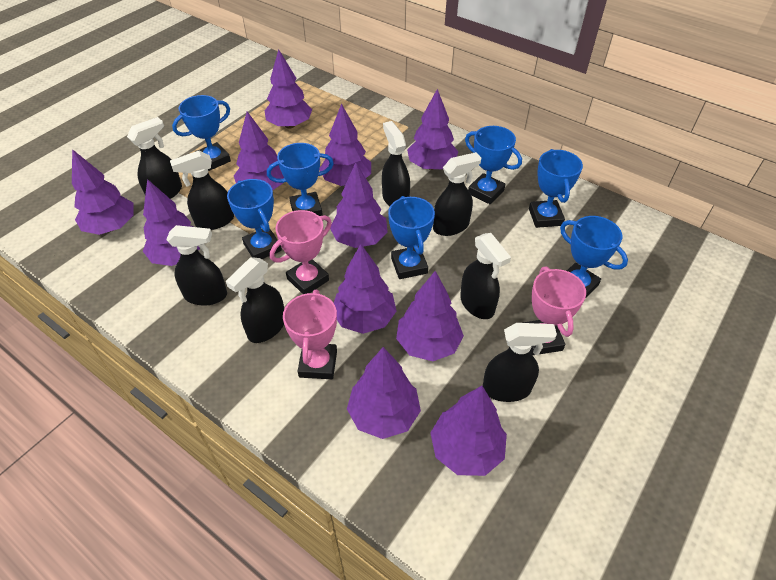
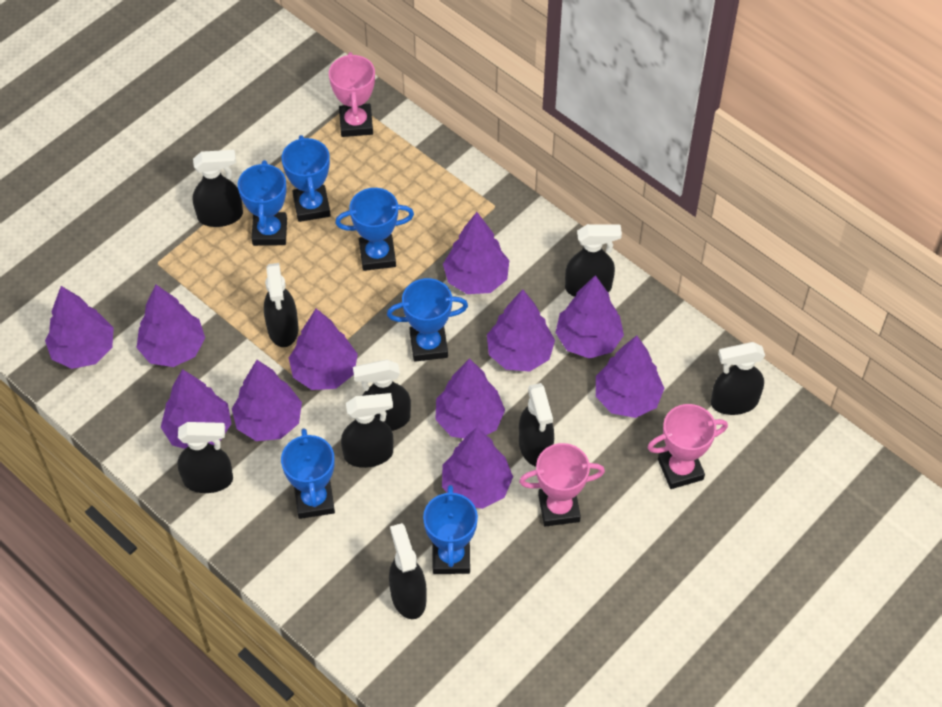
black spray bottle: 8 -> 9
blue trophy: 7 -> 6

